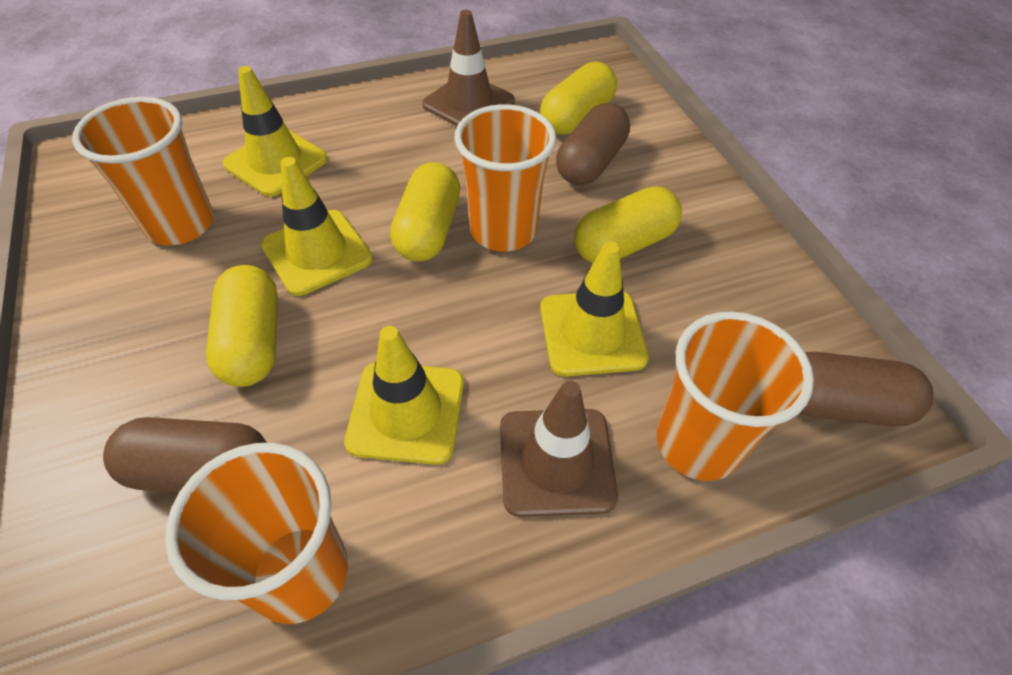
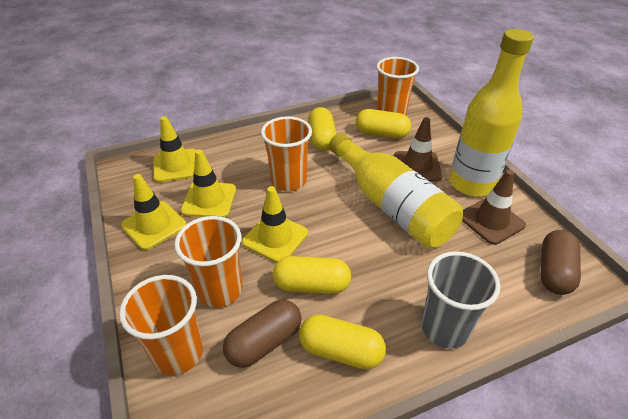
brown capsule: 3 -> 2
grey cup: 0 -> 1
yellow bottle: 0 -> 2

